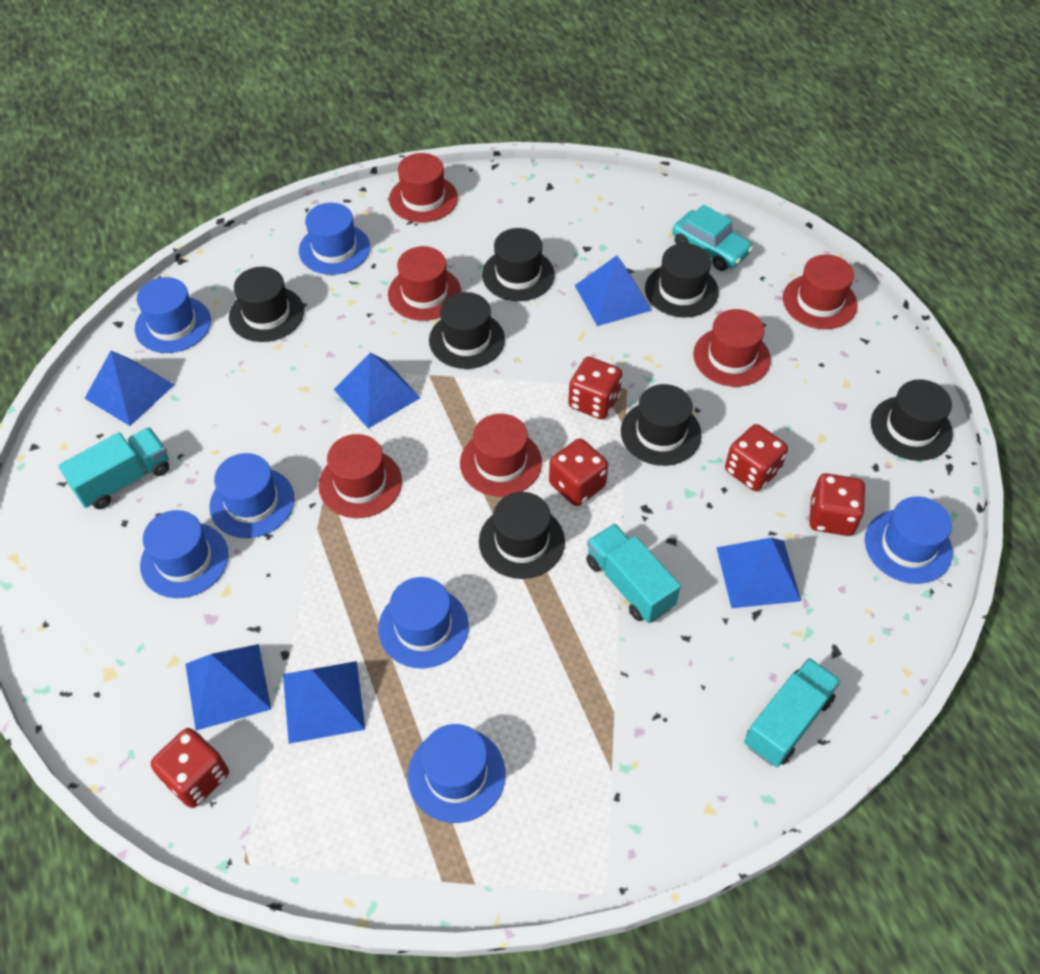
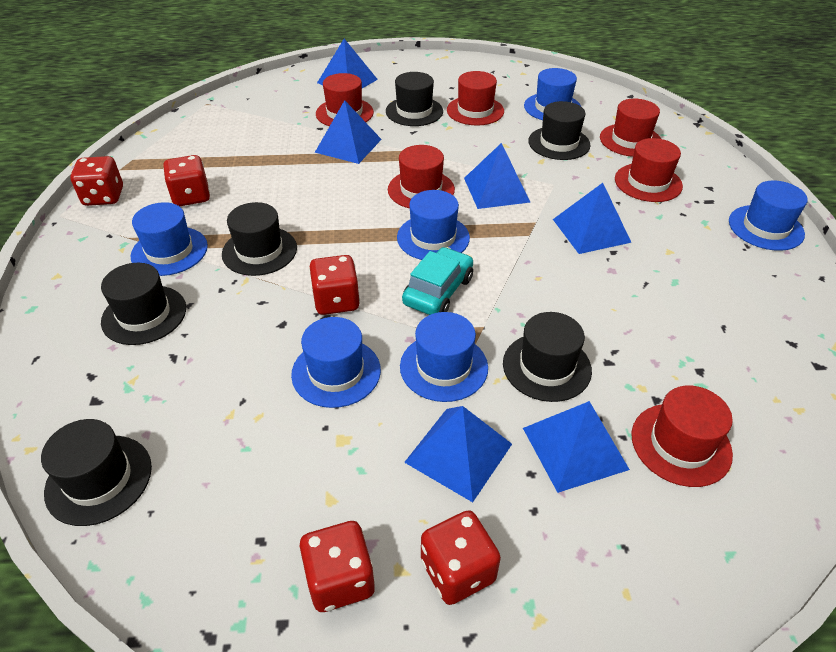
black hat: 7 -> 6
blue hat: 7 -> 6
turquoise truck: 3 -> 0

